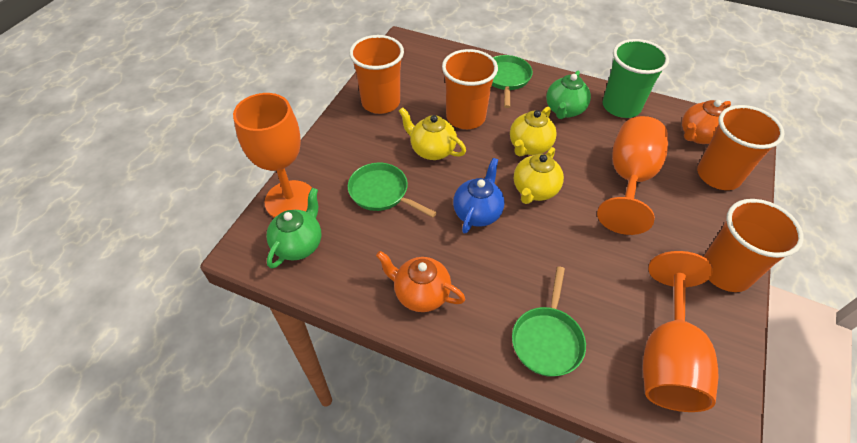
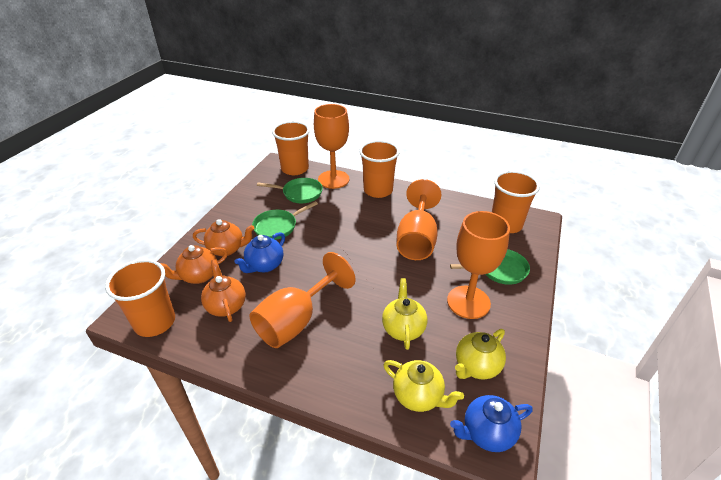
blue teapot: 1 -> 2
green cup: 1 -> 0
green teapot: 2 -> 0
orange goblet: 3 -> 4
orange teapot: 2 -> 3

